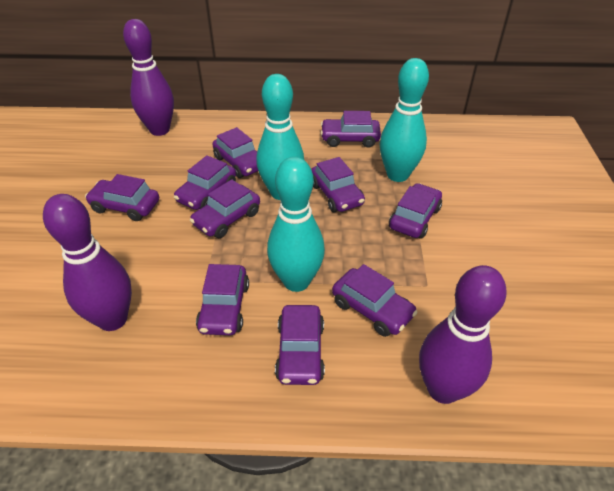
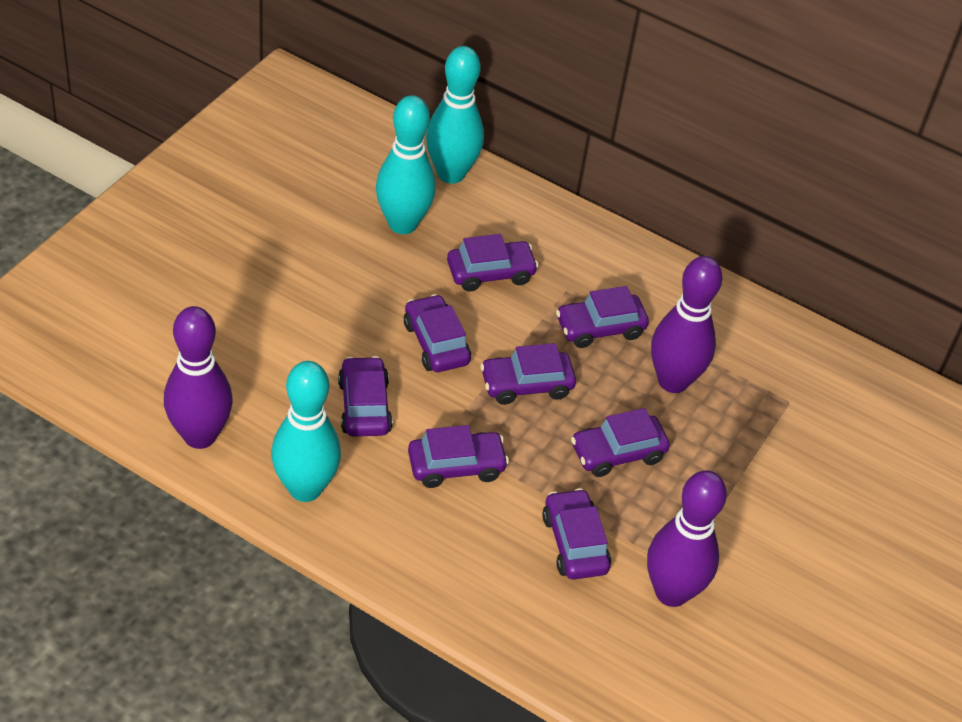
purple car: 10 -> 8

